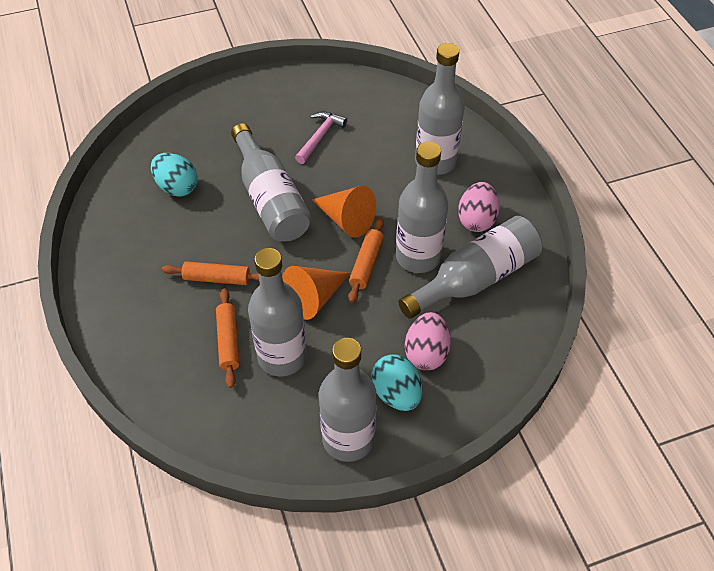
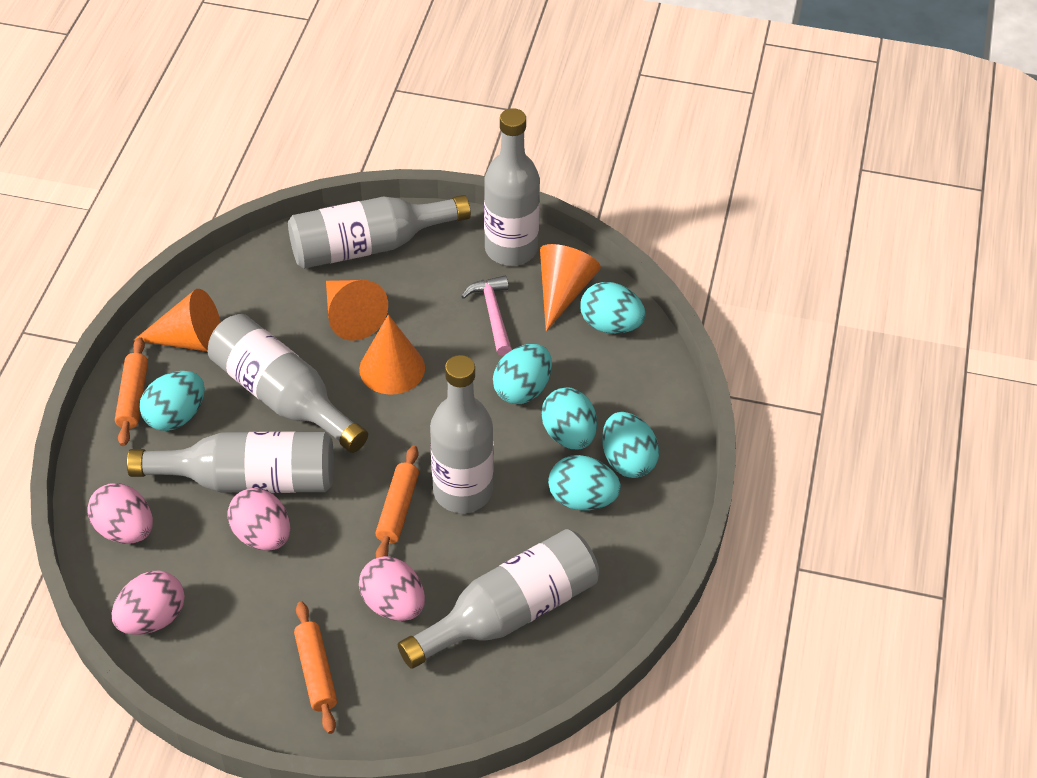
orange cone: 2 -> 4
pink egg: 2 -> 4
turquoise egg: 2 -> 6

